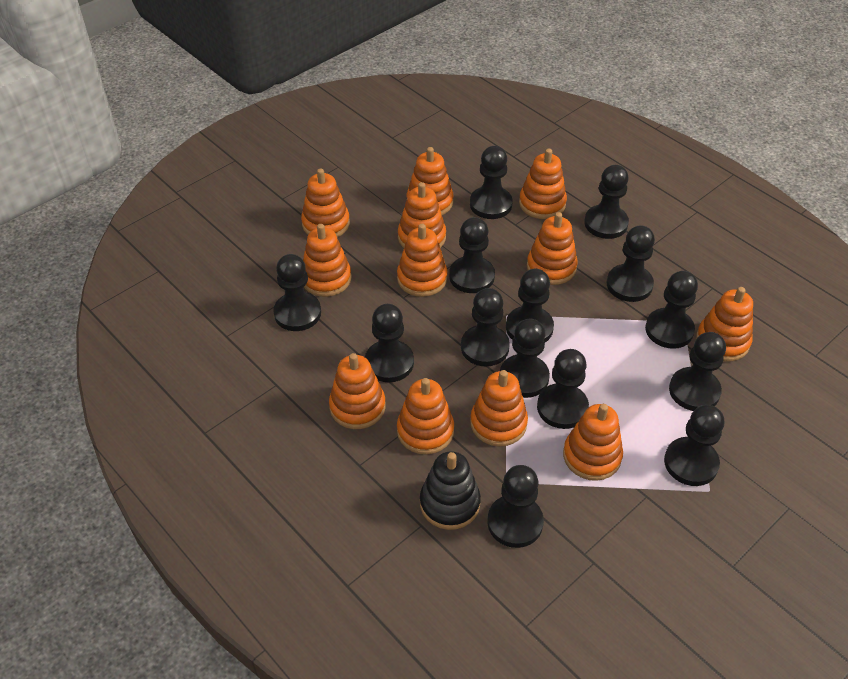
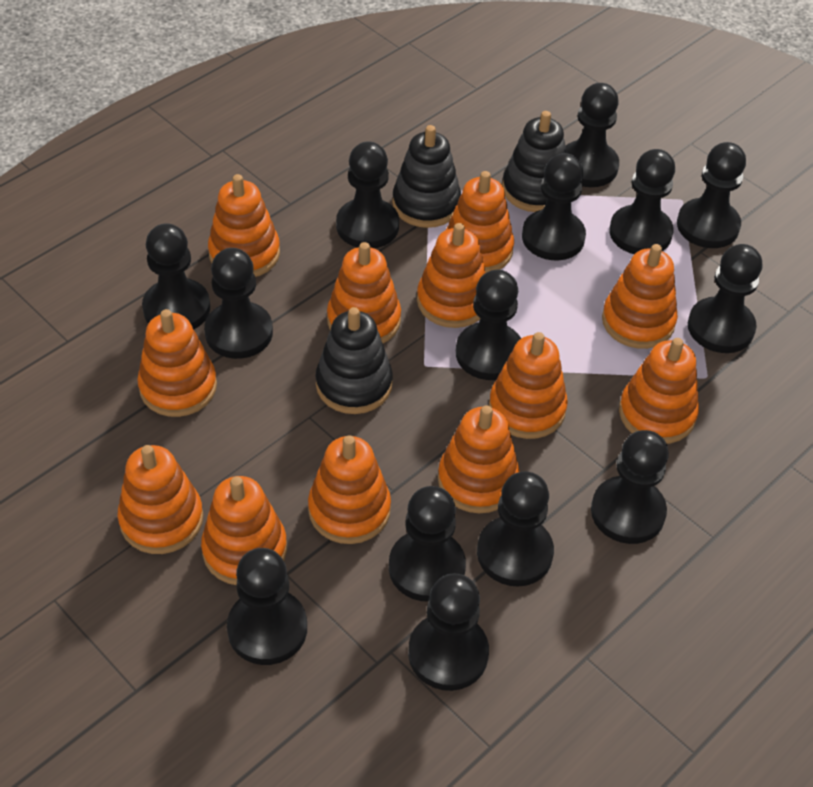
black stacking toy: 1 -> 3

